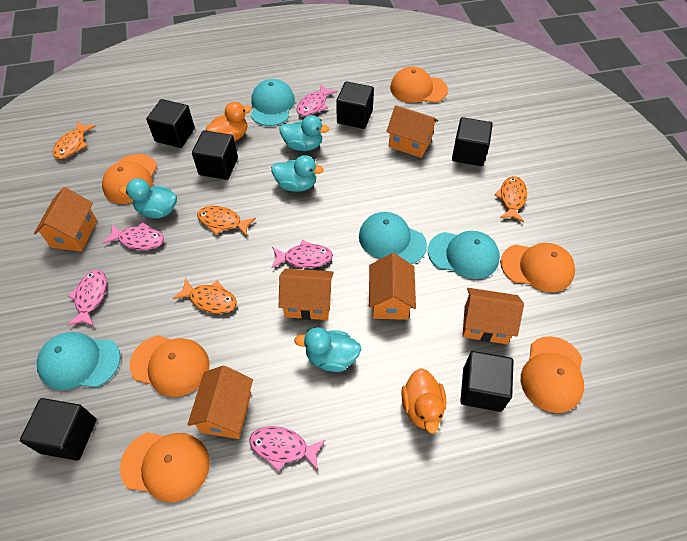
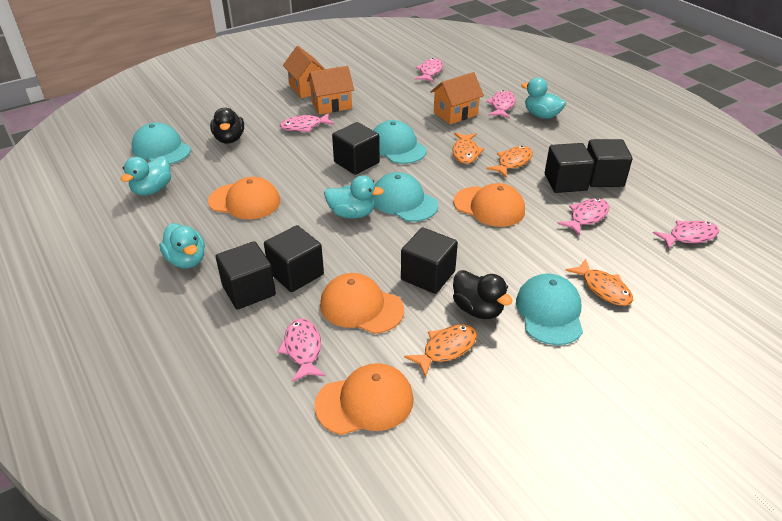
black duck: 0 -> 2
orange cap: 6 -> 4
orange duck: 2 -> 0
orange house: 6 -> 3
pink fish: 5 -> 6

